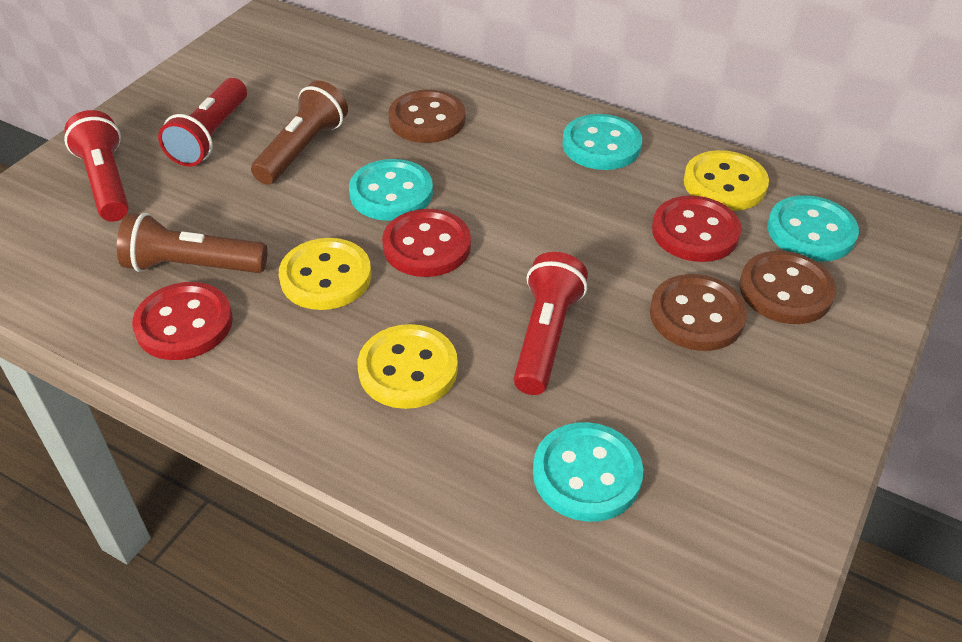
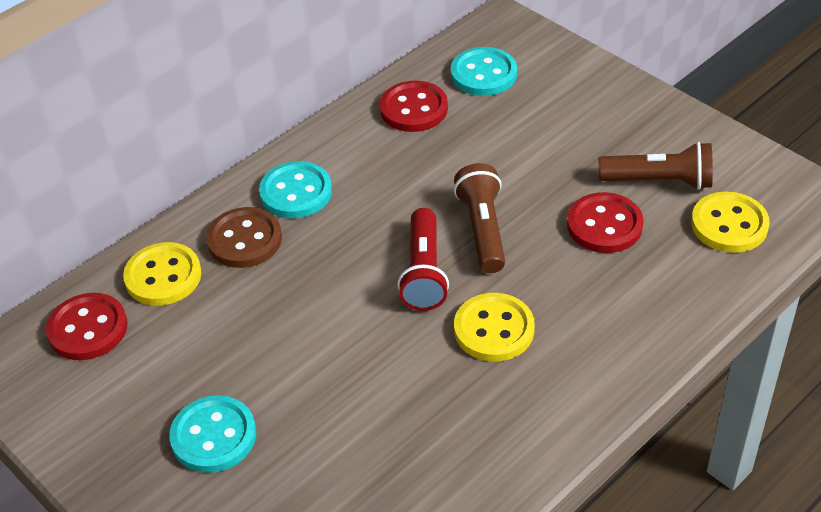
brown button: 3 -> 1
red flashlight: 3 -> 1
turquoise button: 4 -> 3

